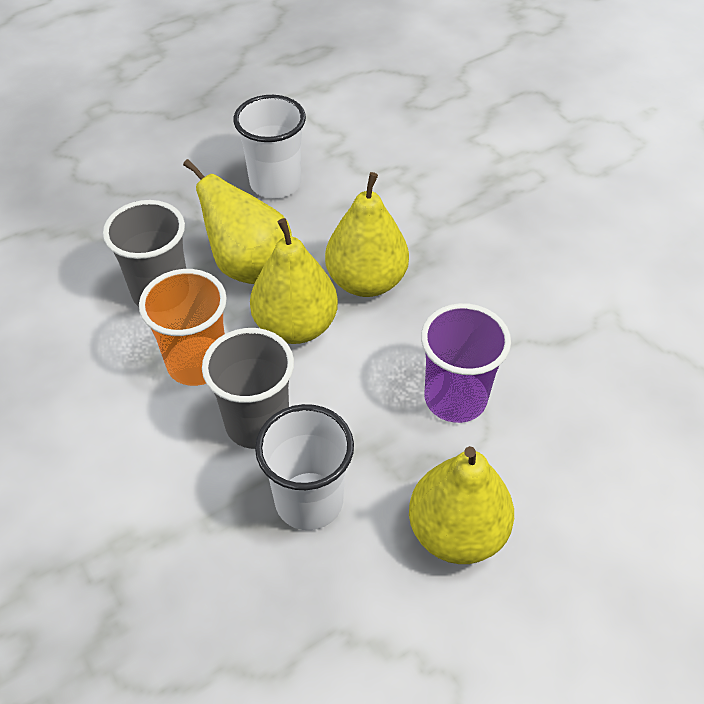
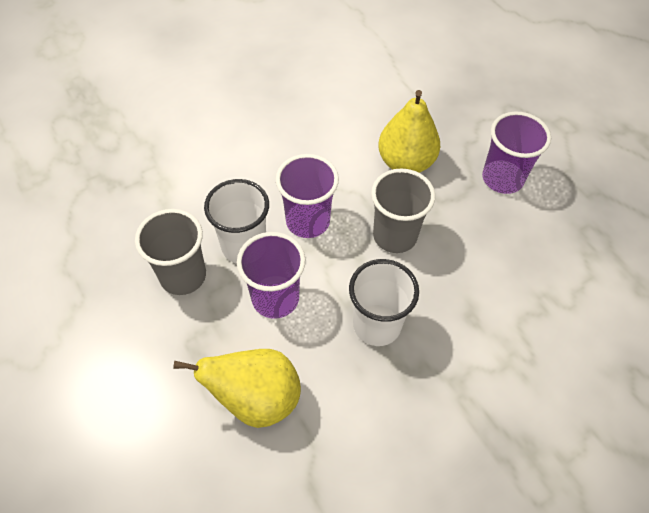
orange cup: 1 -> 0
purple cup: 1 -> 3
yellow pear: 4 -> 2

